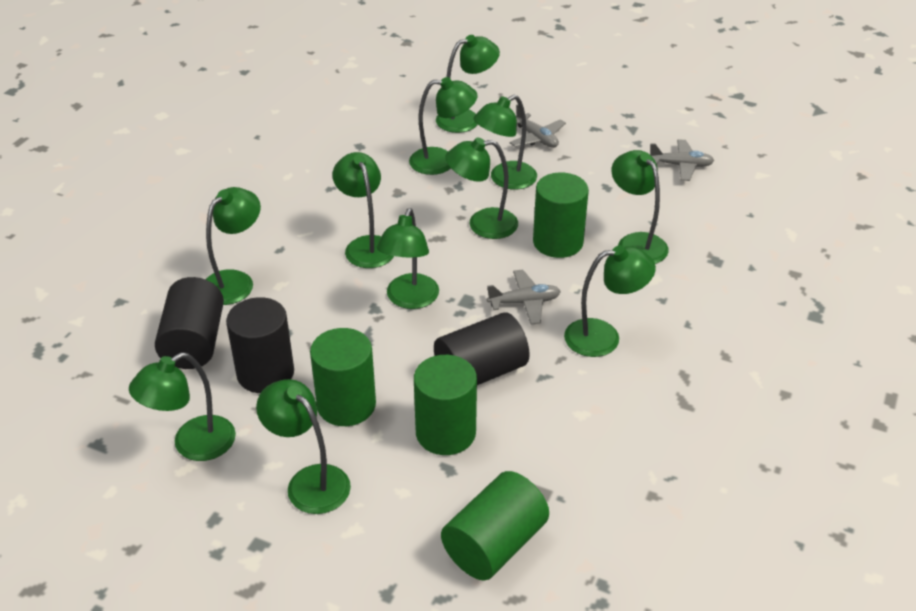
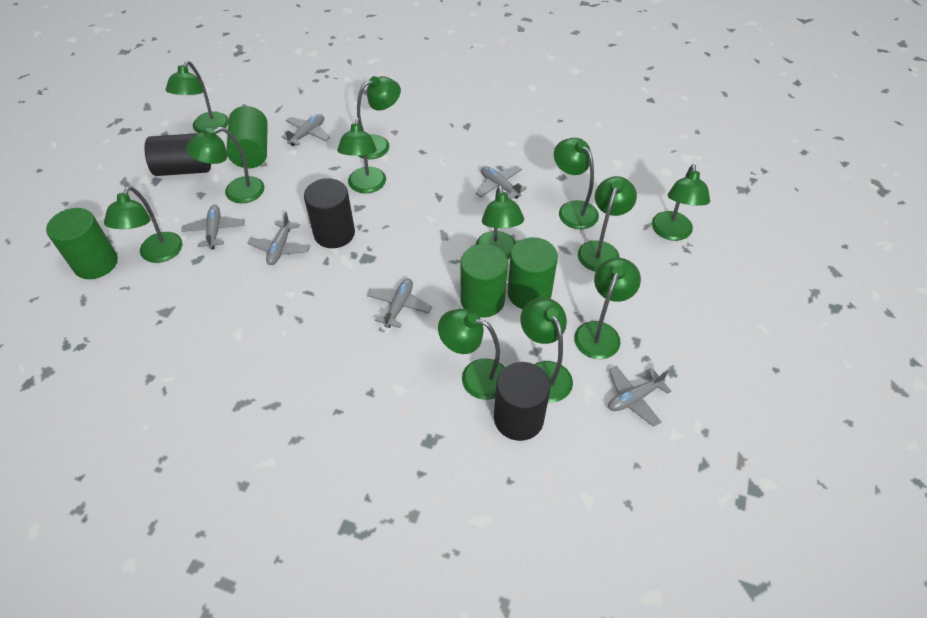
green lamp: 11 -> 12
grey plane: 3 -> 6

